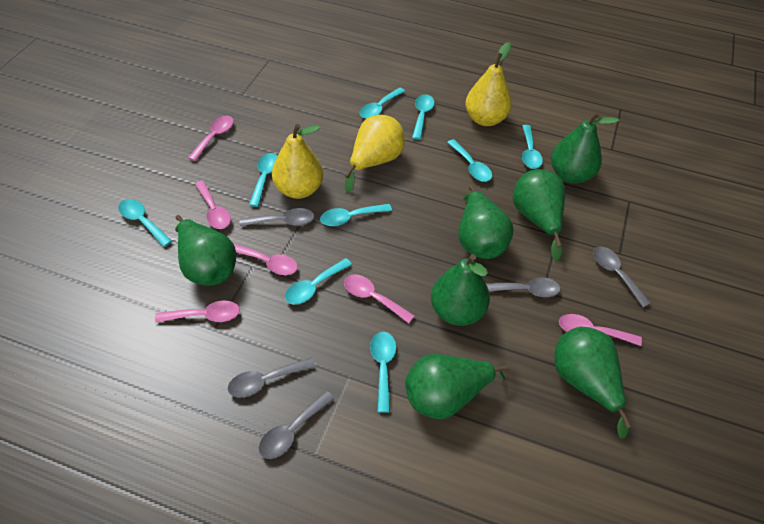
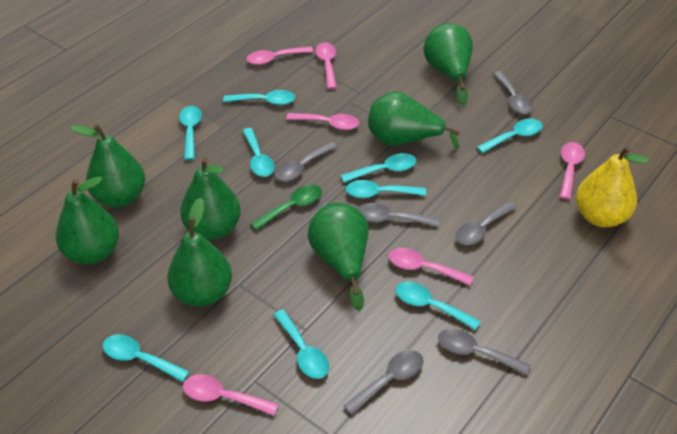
green spoon: 0 -> 1
grey spoon: 5 -> 6
yellow pear: 3 -> 1

